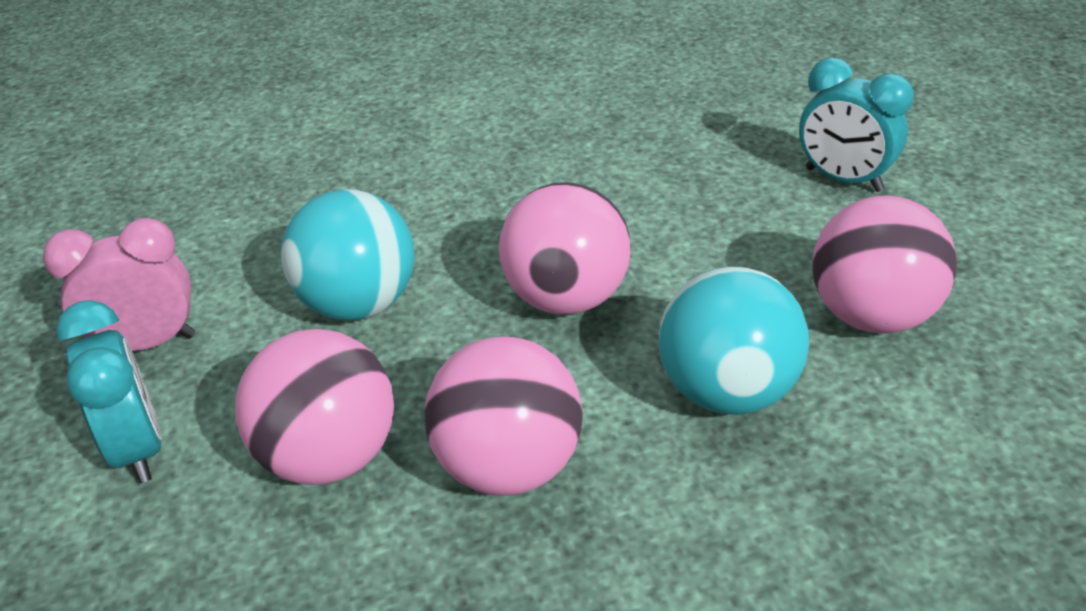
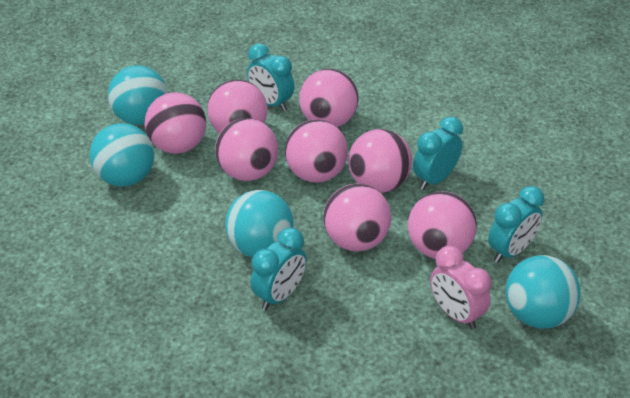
pink ball: 4 -> 8
turquoise ball: 2 -> 4
turquoise clock: 2 -> 4

